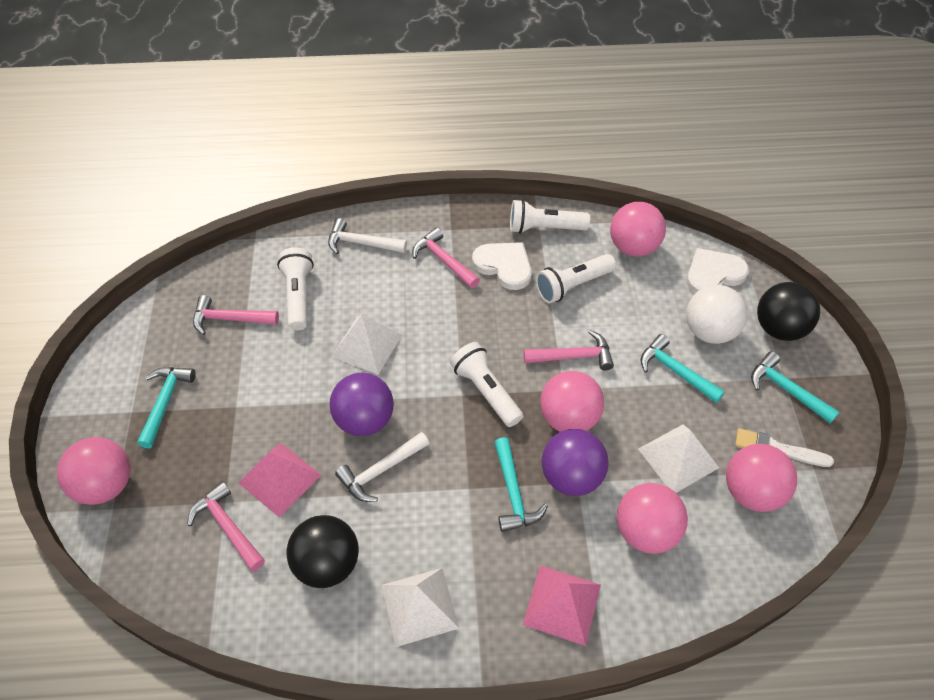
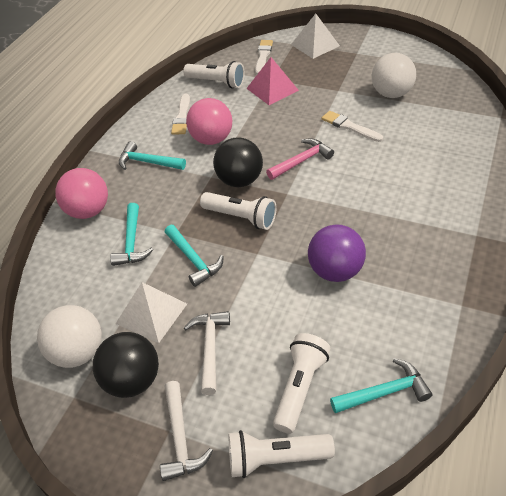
pink ball: 5 -> 2
pink hammer: 4 -> 1
pink pyramid: 2 -> 1
purple ball: 2 -> 1
white ball: 1 -> 2
white brush: 1 -> 3
white heart: 2 -> 0
white pyramid: 3 -> 2

